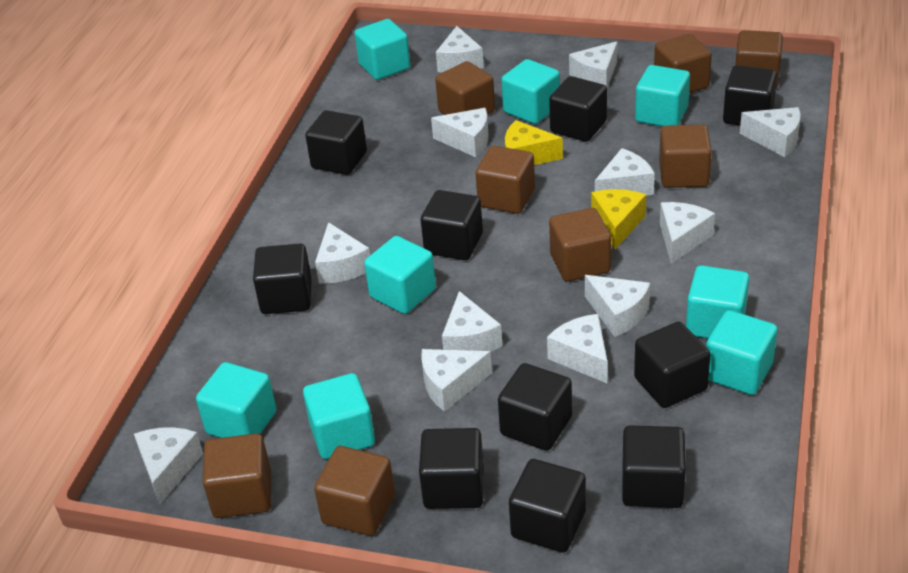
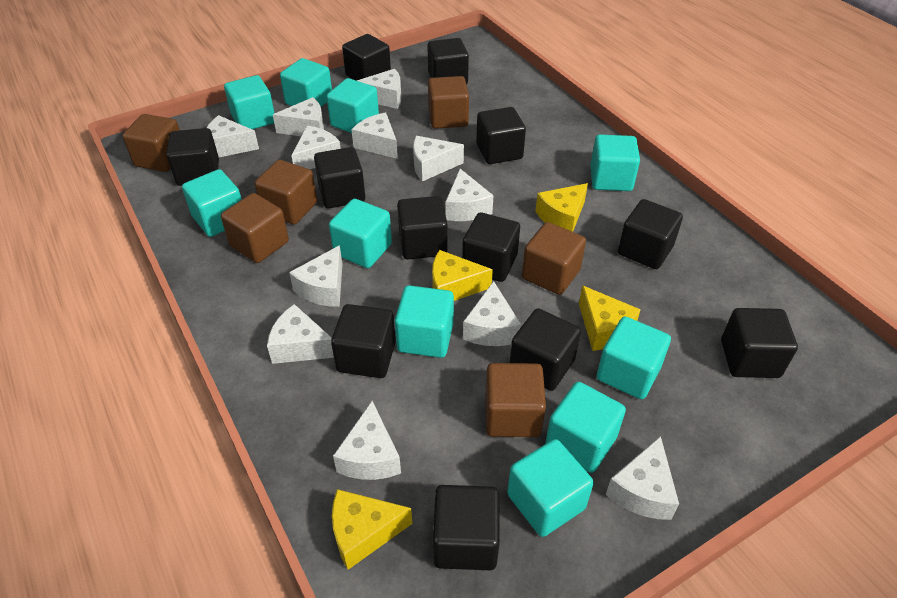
black cube: 10 -> 12
brown cube: 8 -> 6
turquoise cube: 8 -> 10
yellow cheese: 2 -> 4

